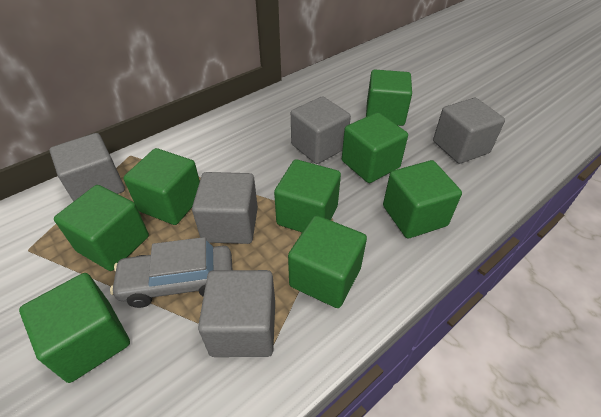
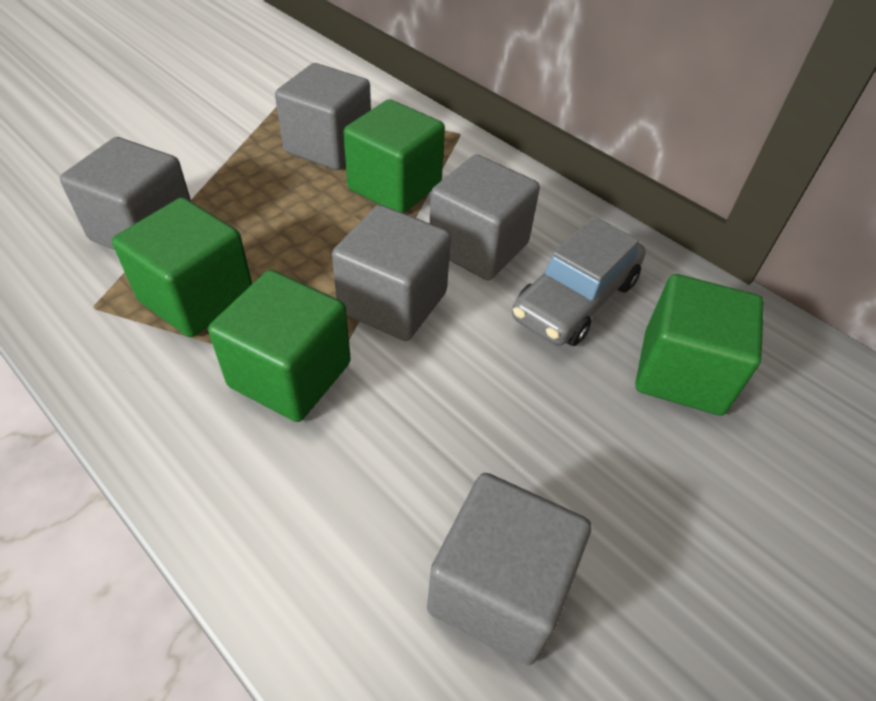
green cube: 8 -> 4

